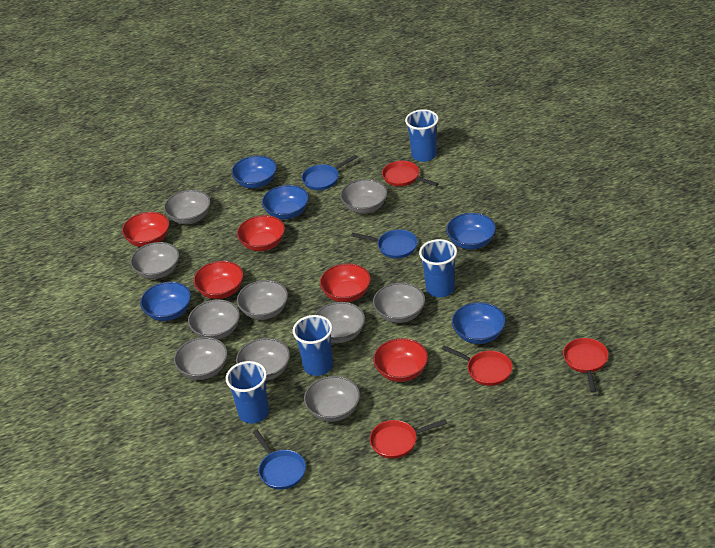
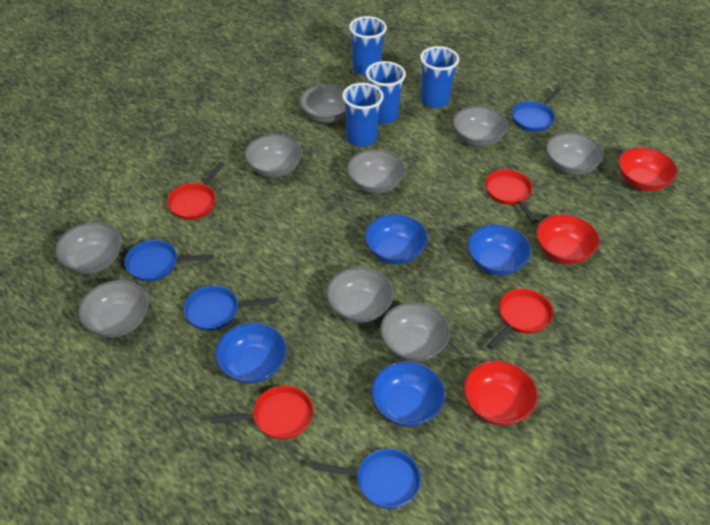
blue bowl: 5 -> 4
blue pan: 3 -> 4
grey bowl: 10 -> 9
red bowl: 5 -> 3

